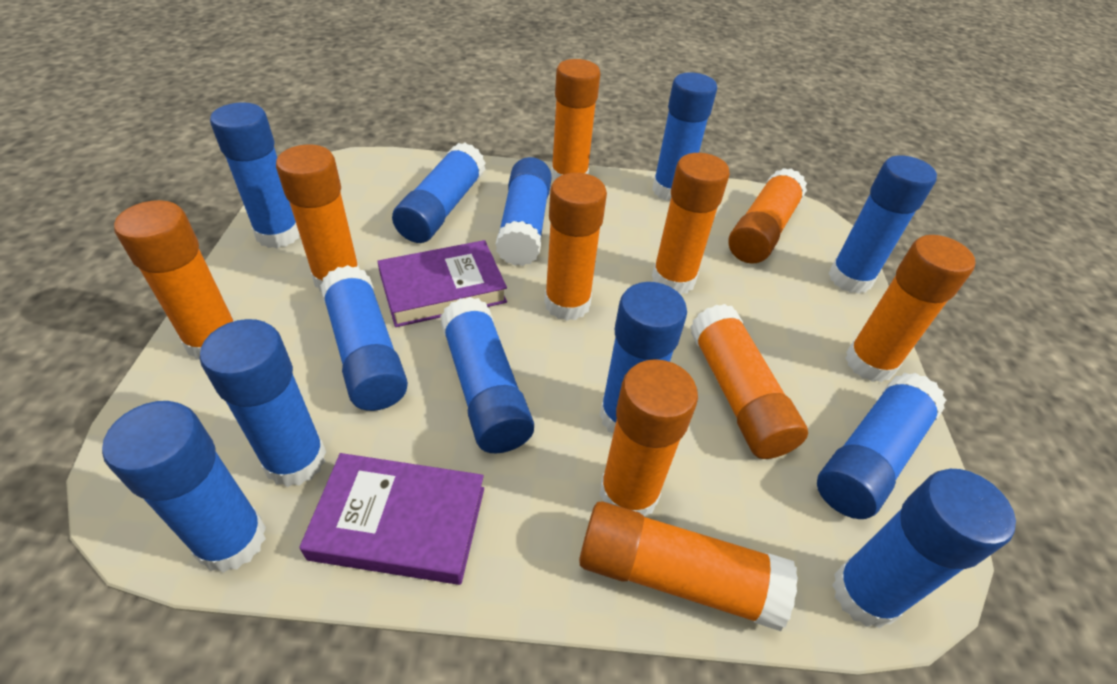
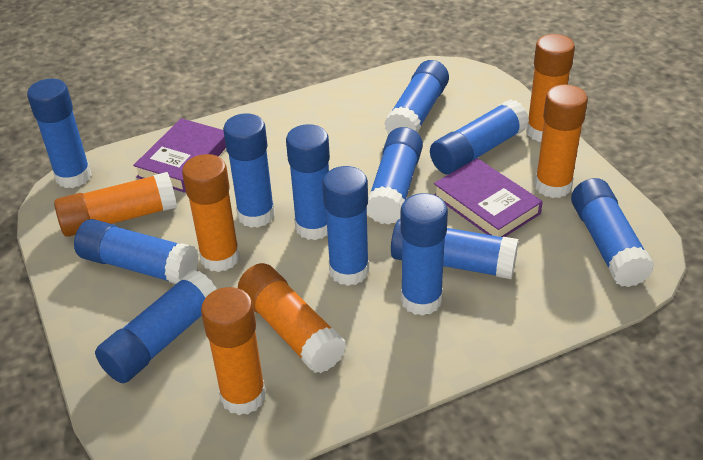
orange glue stick: 10 -> 6

